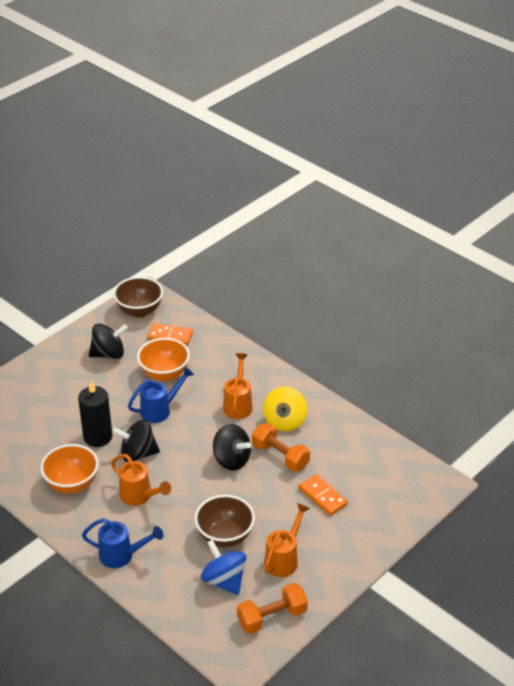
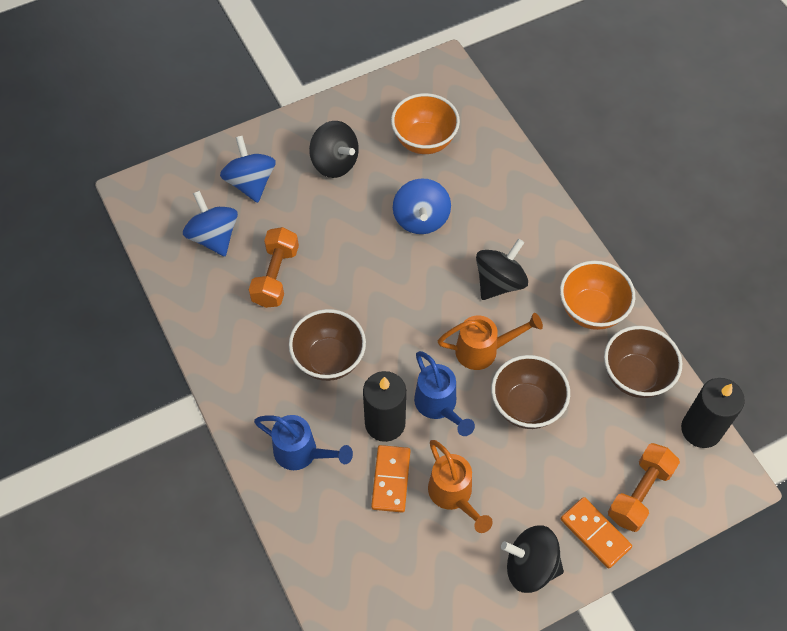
black candle: 1 -> 2
blue spinning top: 1 -> 3
brown bowl: 2 -> 3
orange watering can: 3 -> 2
yellow spinning top: 1 -> 0

